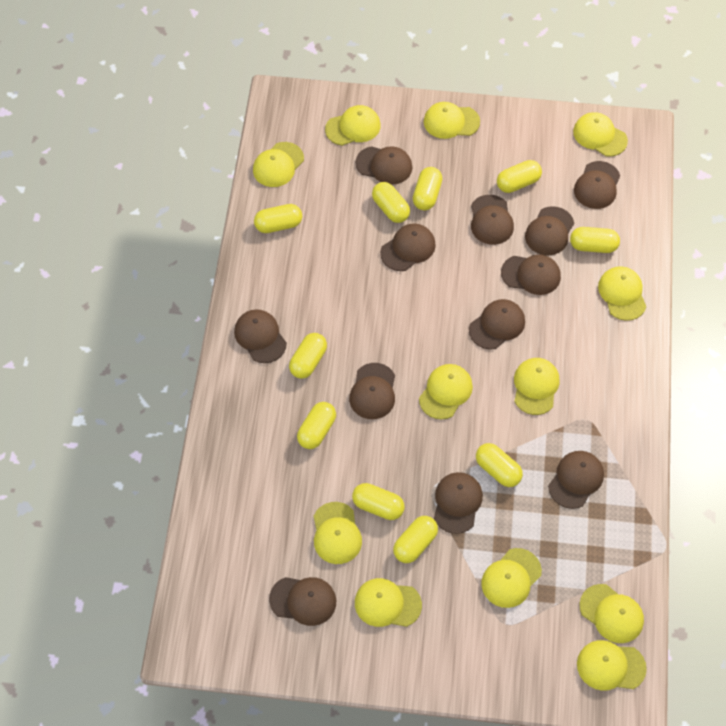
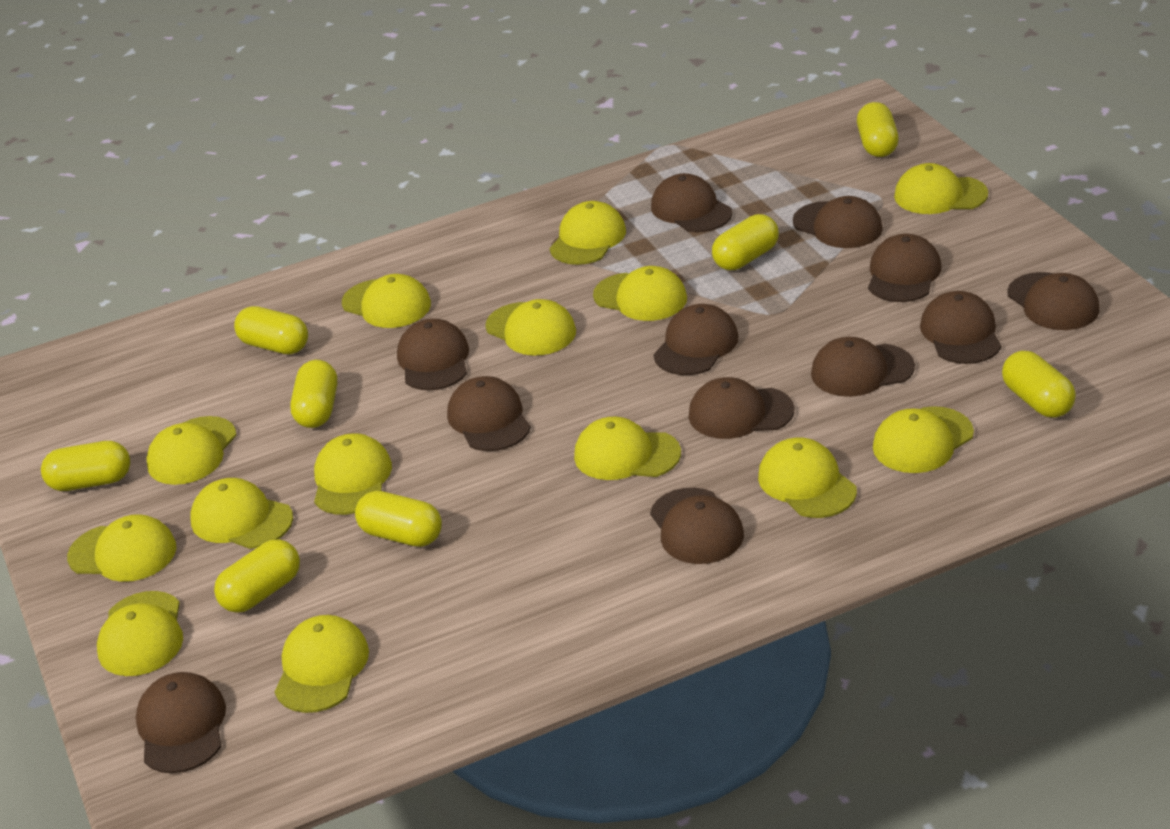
yellow cap: 12 -> 14
yellow capsule: 10 -> 8

